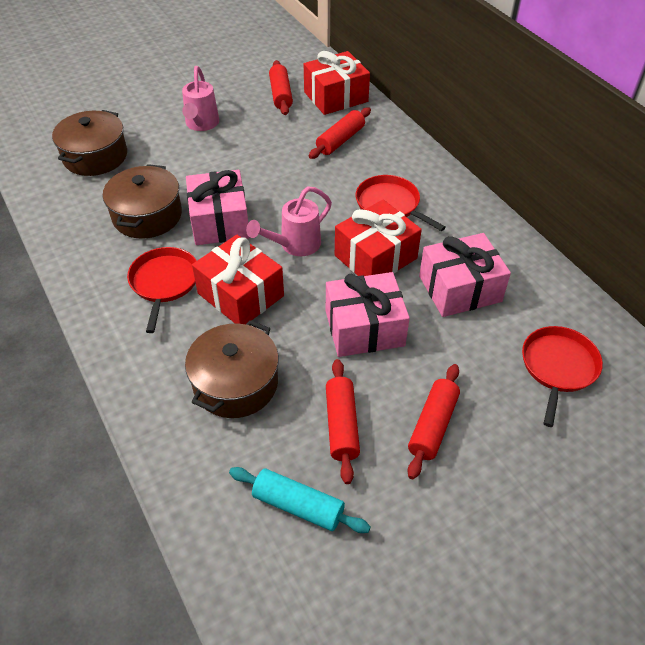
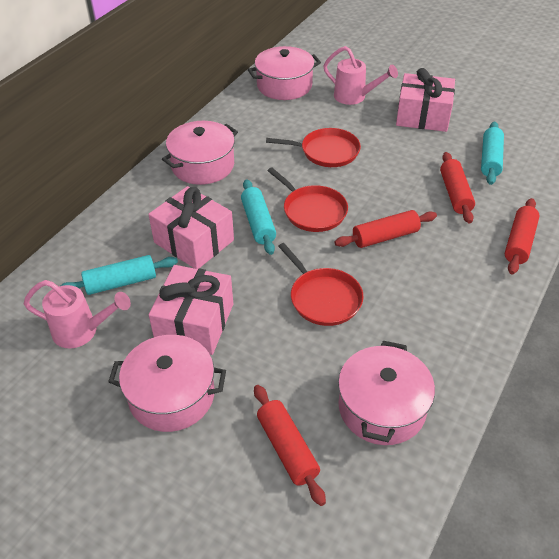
brown pot: 3 -> 0
pink pot: 0 -> 4
red gift: 3 -> 0
turquoise rolling pin: 1 -> 3

